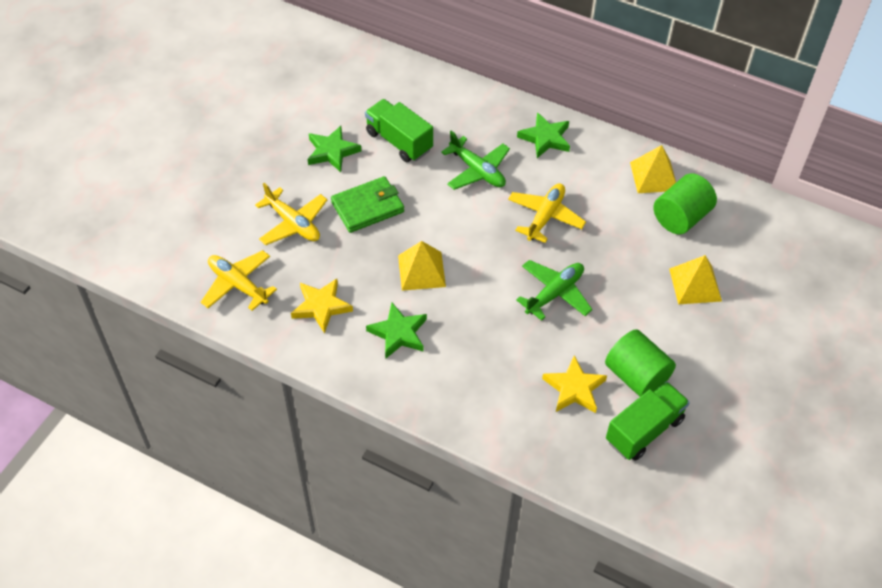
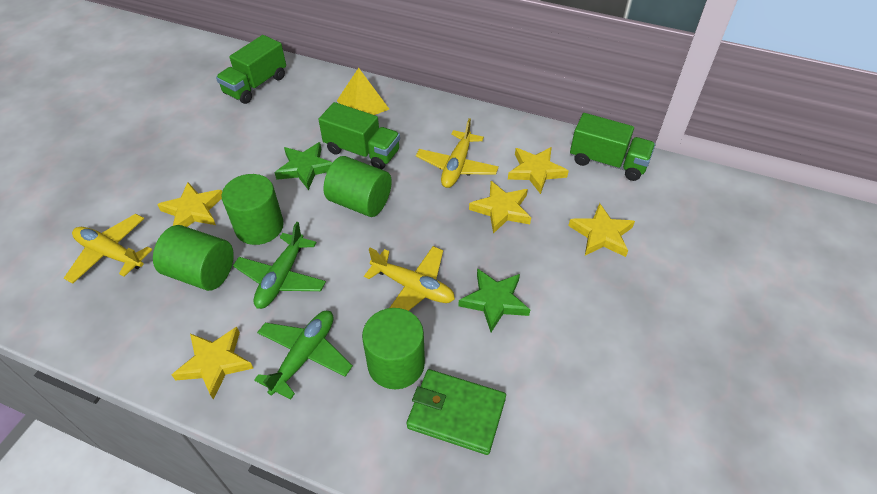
green cylinder: 2 -> 4
green star: 3 -> 2
green truck: 2 -> 3
yellow pyramid: 3 -> 1
yellow star: 2 -> 5

